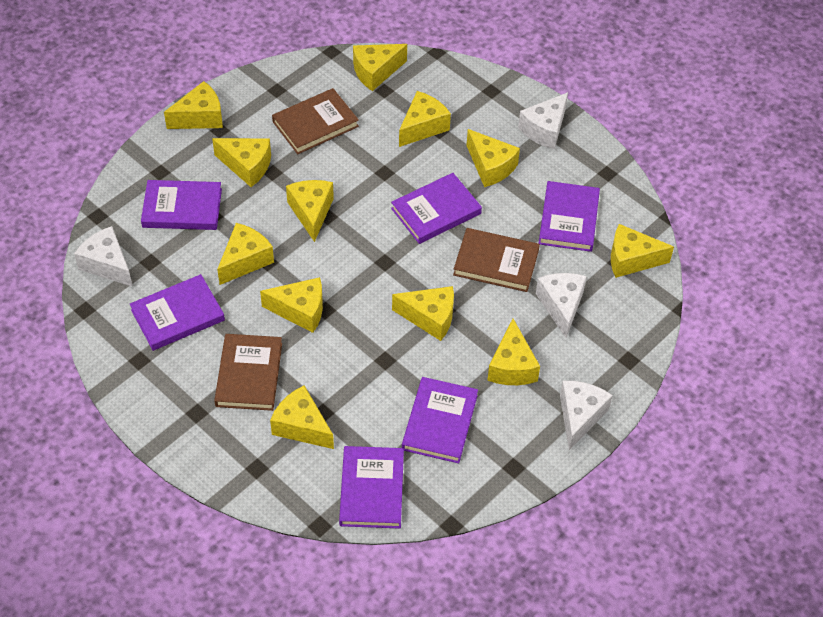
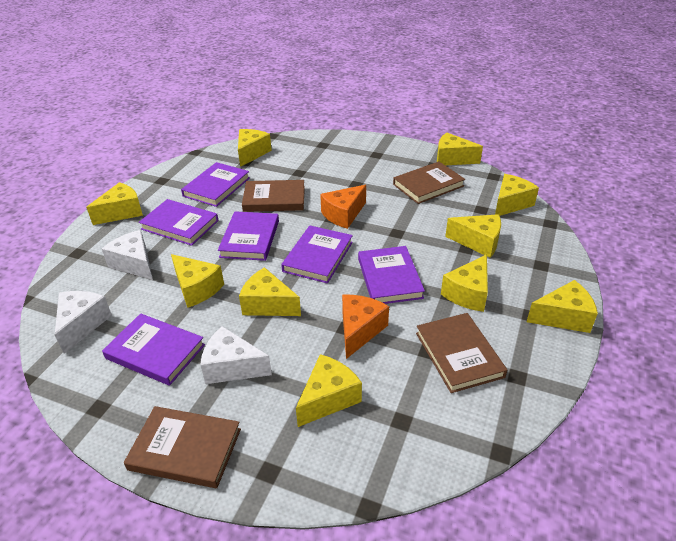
brown book: 3 -> 4
orange cheese: 0 -> 2
white cheese: 4 -> 3
yellow cheese: 12 -> 10

